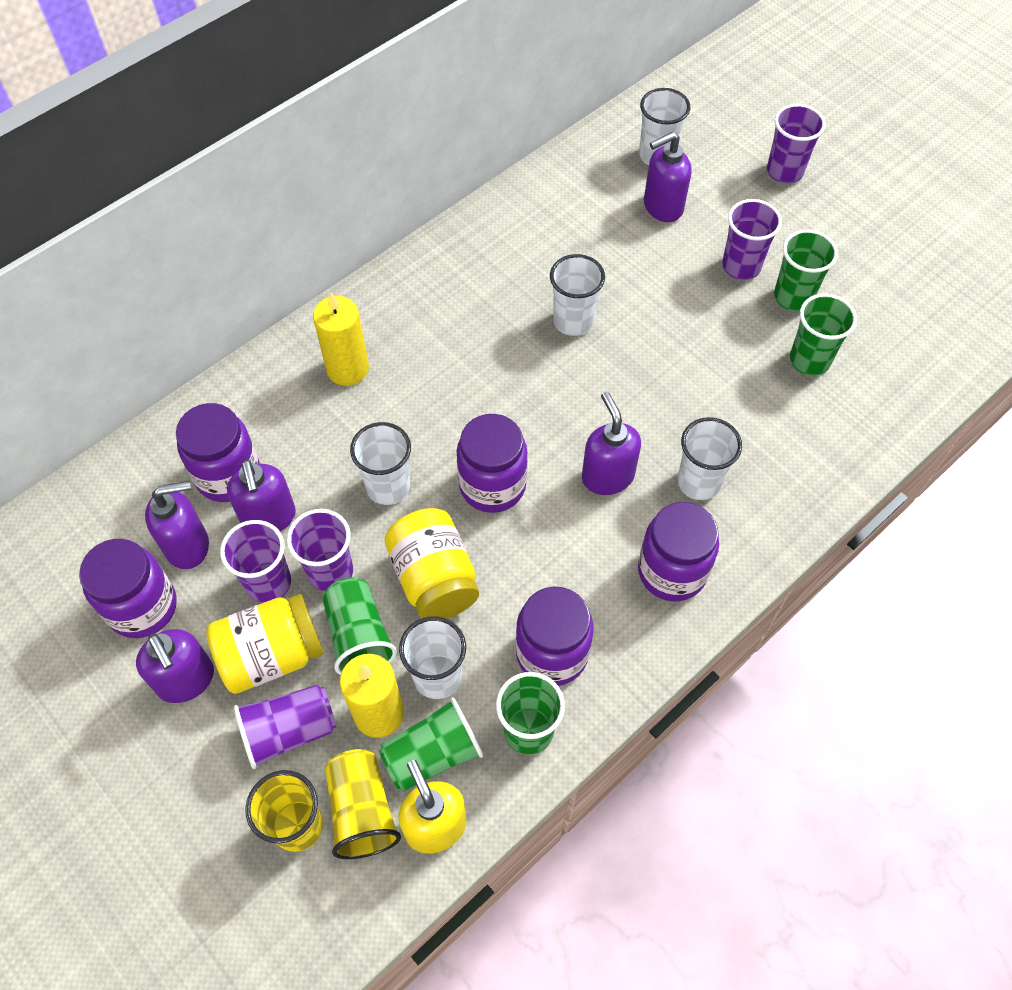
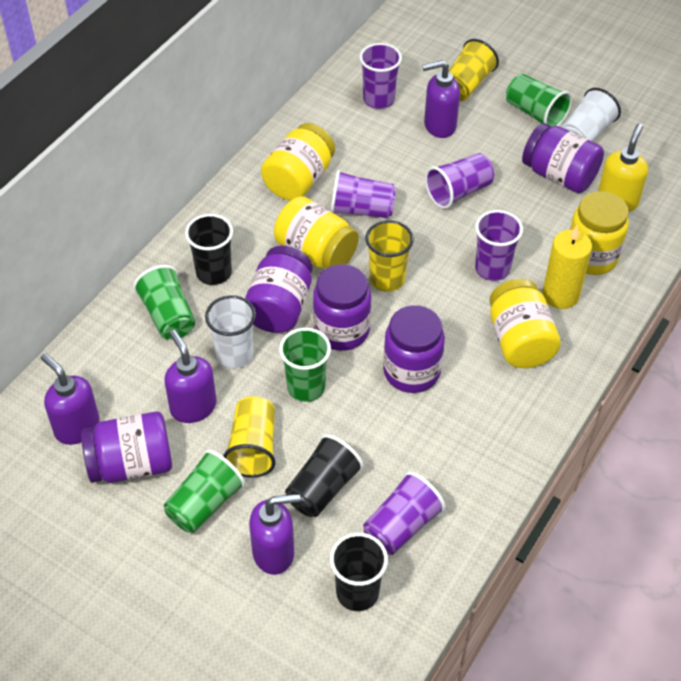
black cup: 0 -> 3
green cup: 5 -> 4
purple soap dispenser: 5 -> 4
white cup: 5 -> 2
yellow candle: 2 -> 1
yellow cup: 2 -> 3
yellow jar: 2 -> 4

